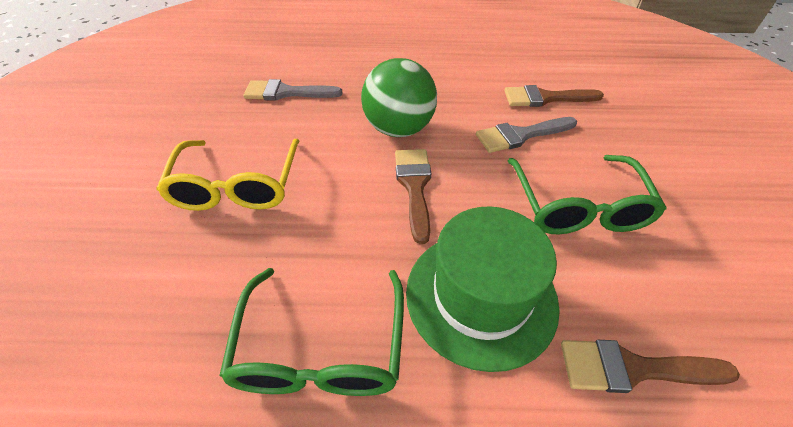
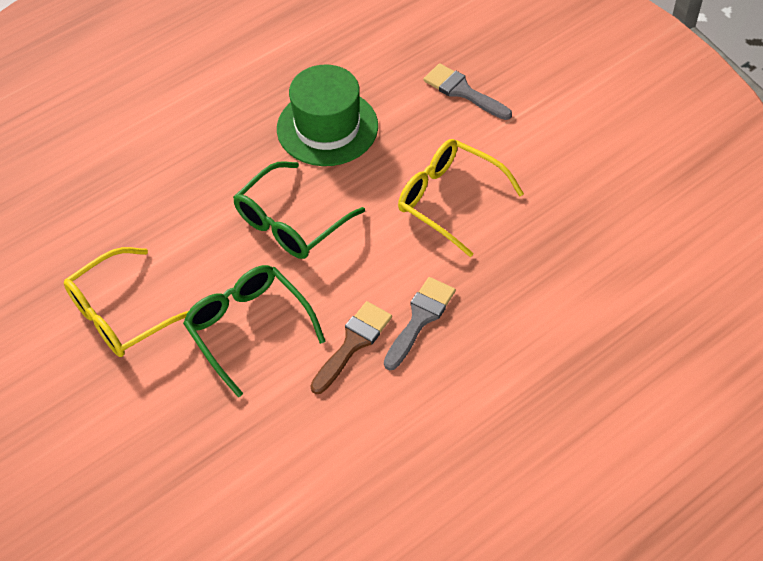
brown brush: 3 -> 1
green ball: 1 -> 0
yellow glasses: 1 -> 2

